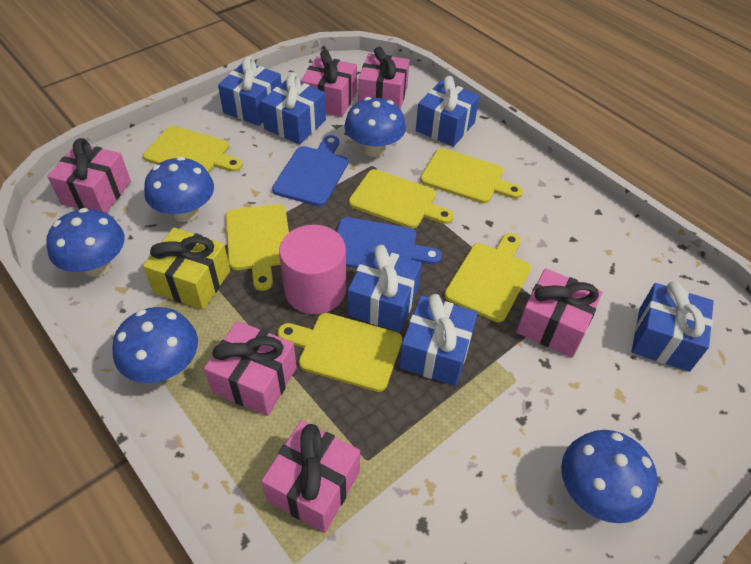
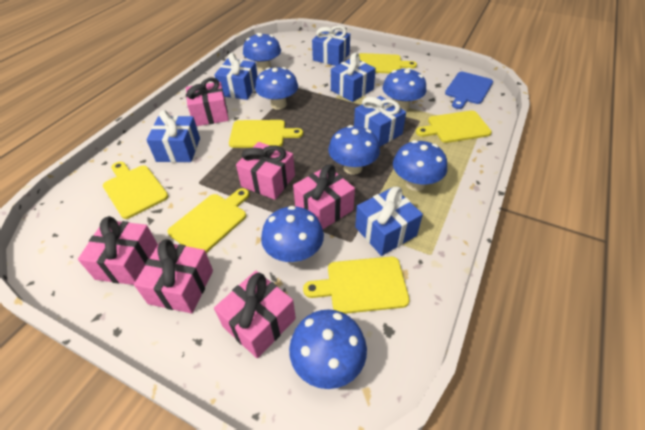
blue cutting board: 2 -> 1
blue mushroom: 5 -> 7
pink cylinder: 1 -> 0
yellow gift: 1 -> 0

